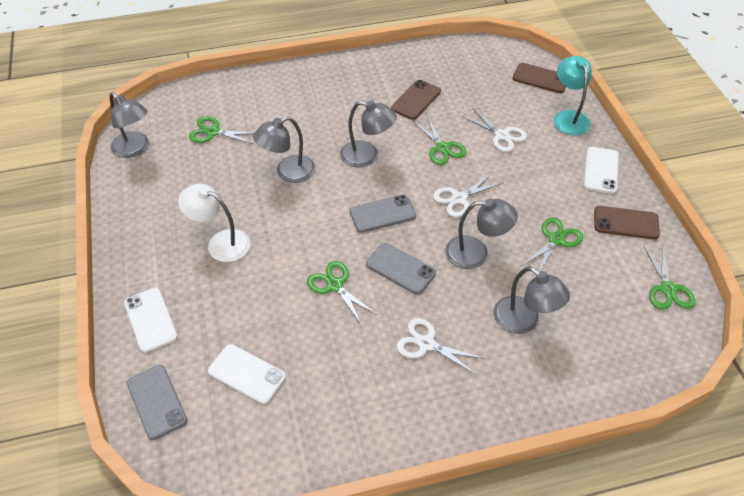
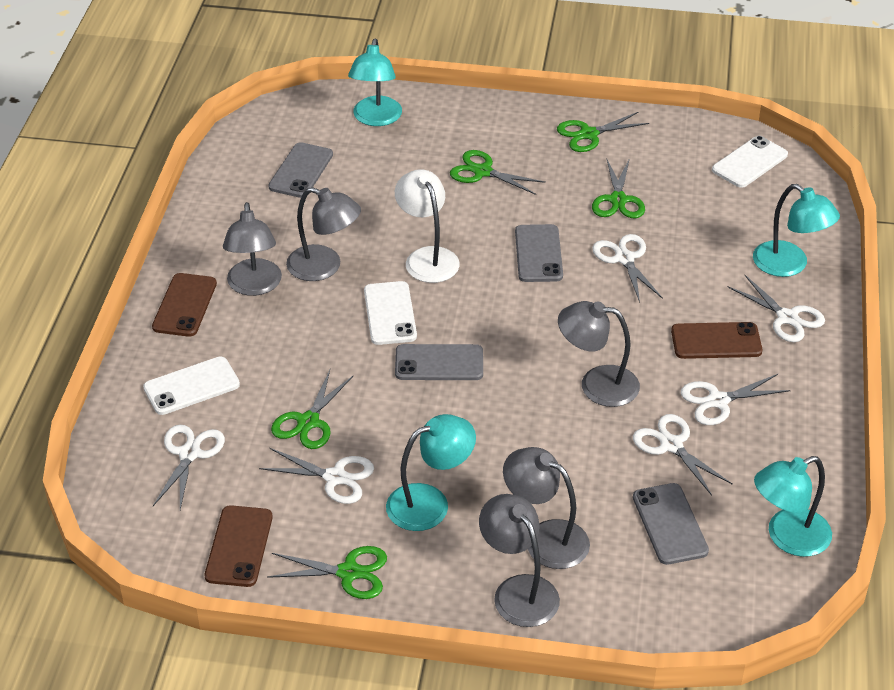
grey phone: 3 -> 4
turquoise lamp: 1 -> 4
white scissors: 3 -> 6

